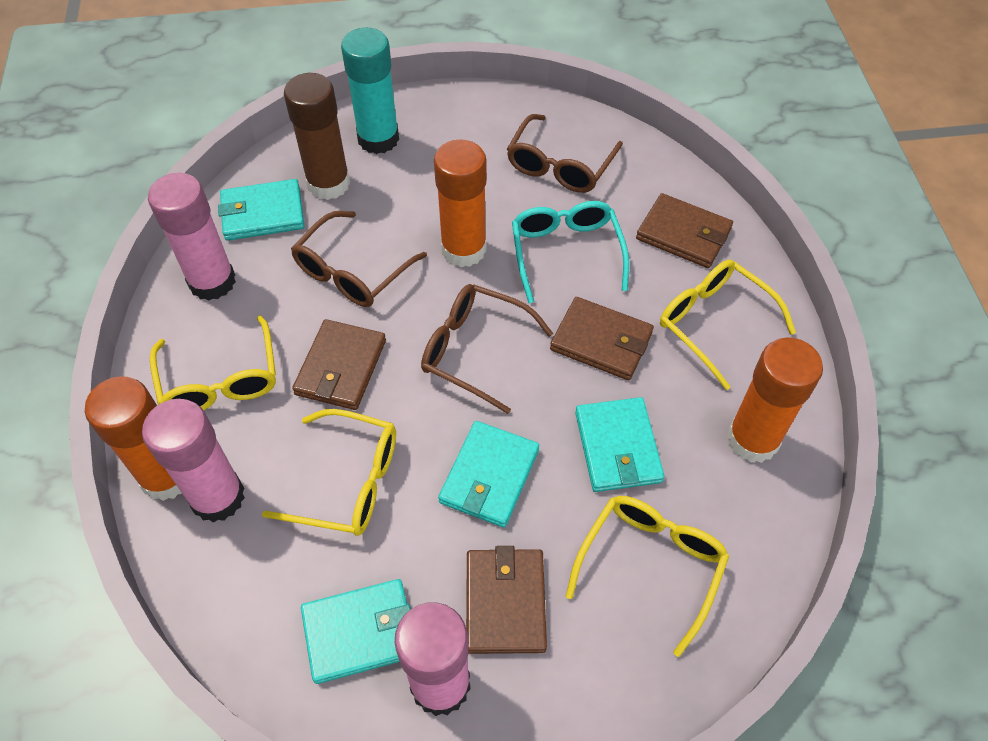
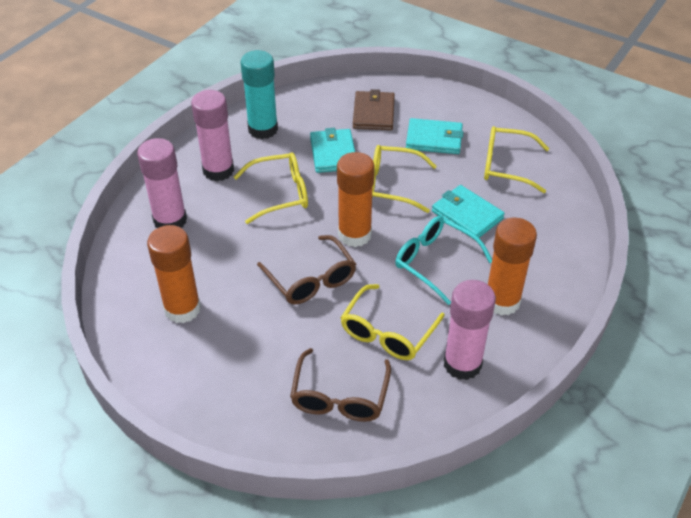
brown glasses: 3 -> 2
brown glue stick: 1 -> 0
brown wallet: 4 -> 1
turquoise wallet: 4 -> 3

